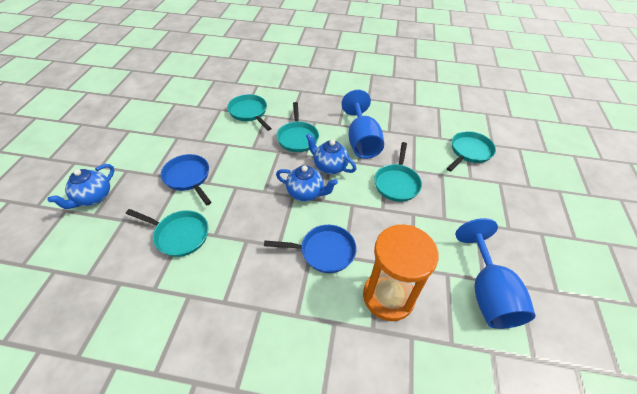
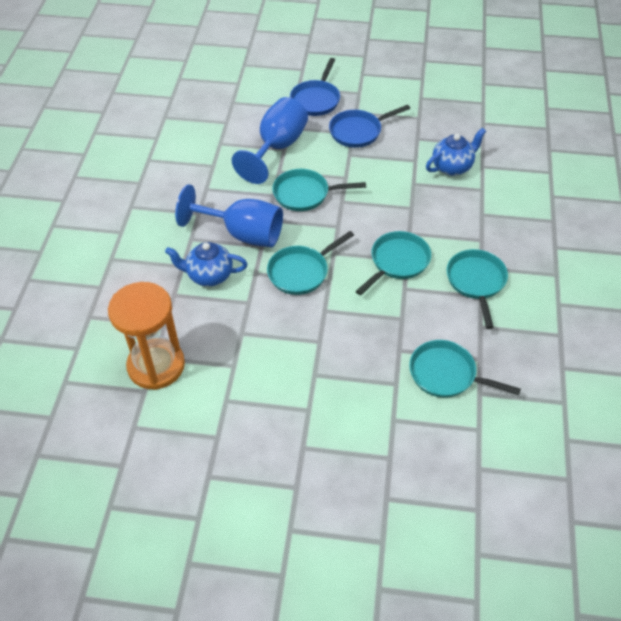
blue teapot: 3 -> 2

